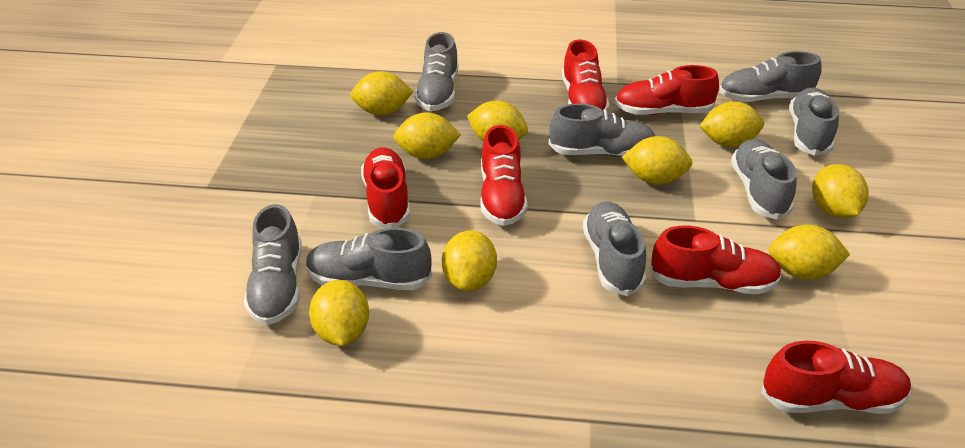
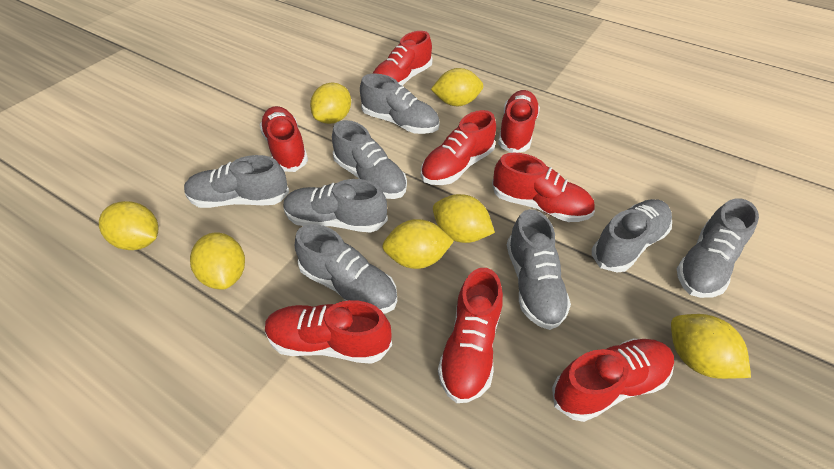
red shoe: 6 -> 8
yellow lemon: 9 -> 7

